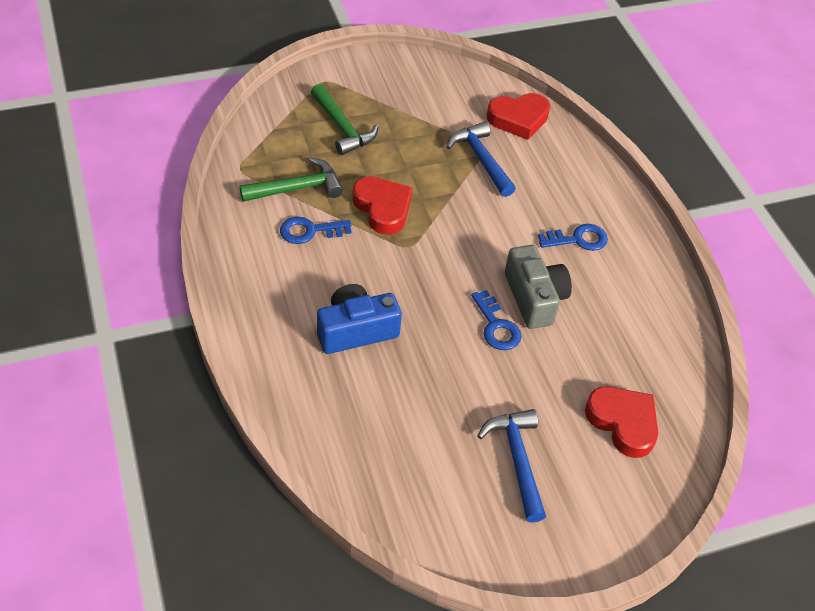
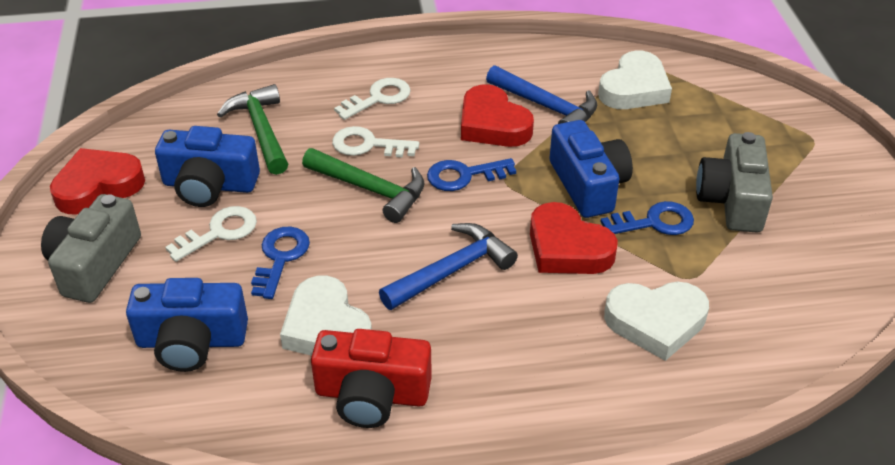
blue camera: 1 -> 3
grey camera: 1 -> 2
red camera: 0 -> 1
white heart: 0 -> 3
white key: 0 -> 3

